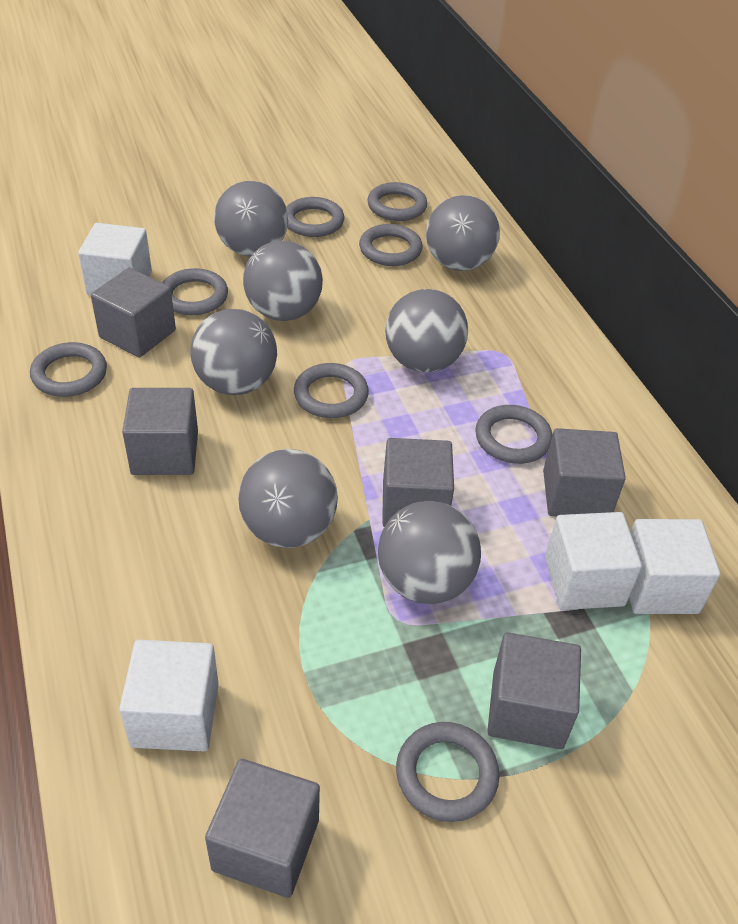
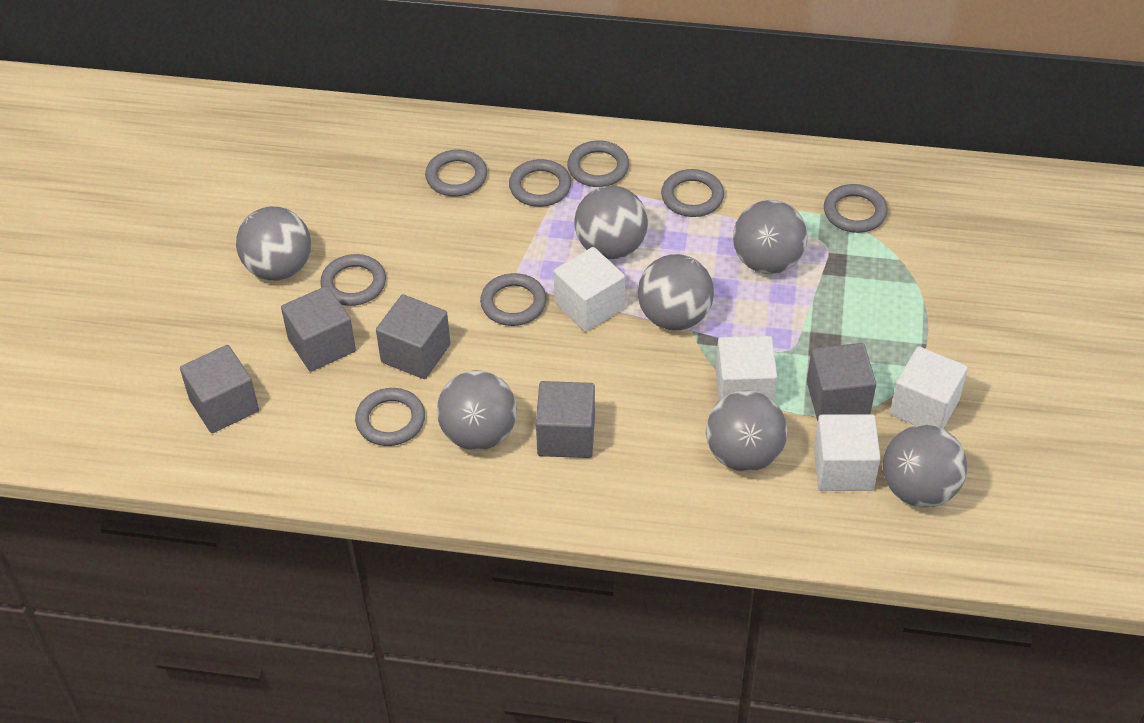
grey cube: 6 -> 5

